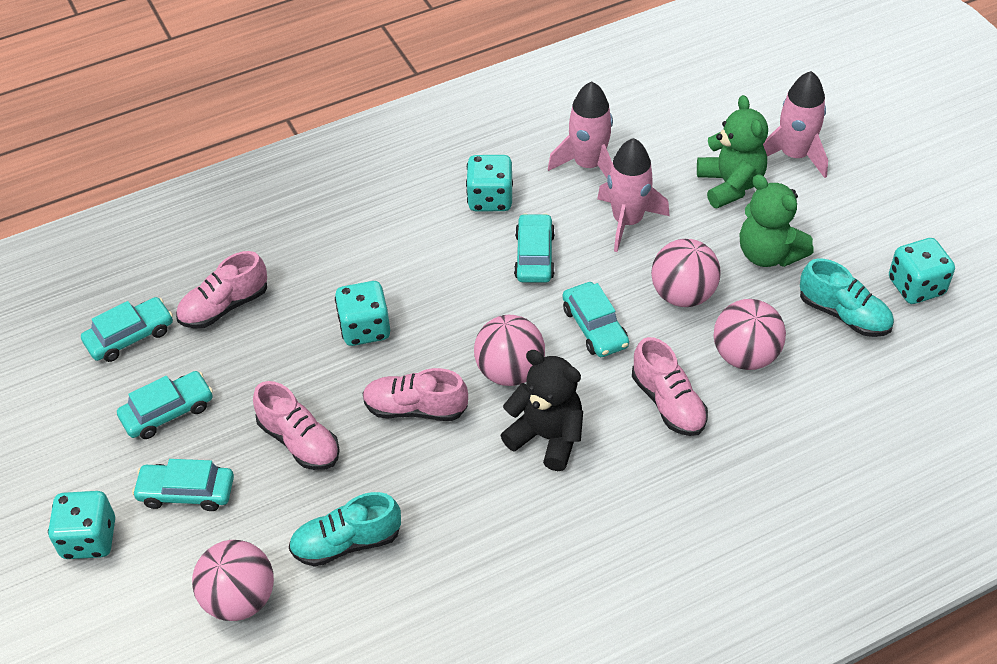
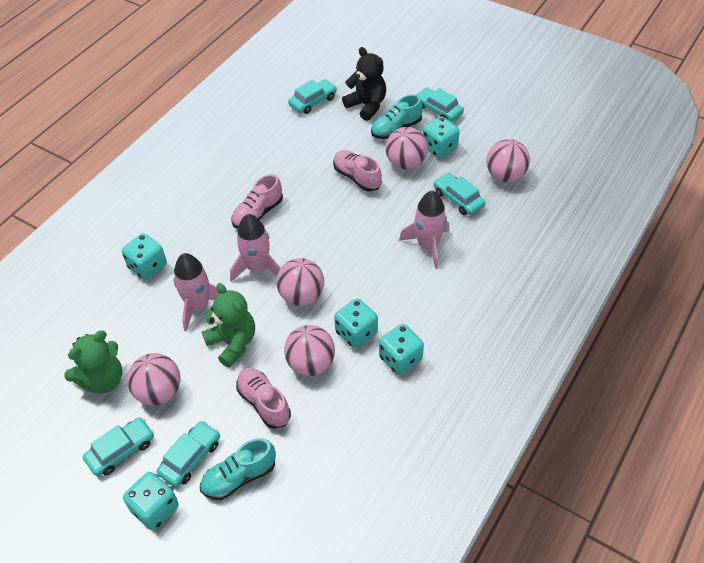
pink ball: 4 -> 5
pink shoe: 4 -> 3
turquoise dice: 4 -> 5

